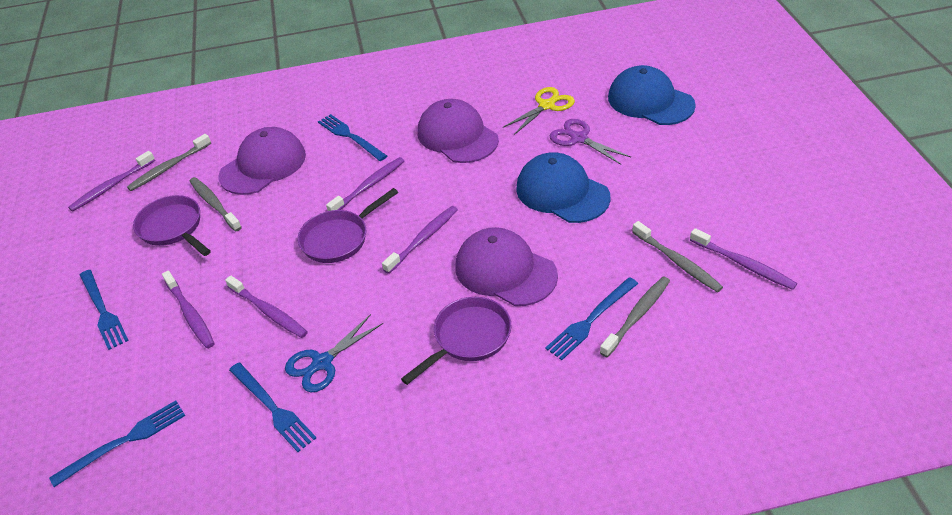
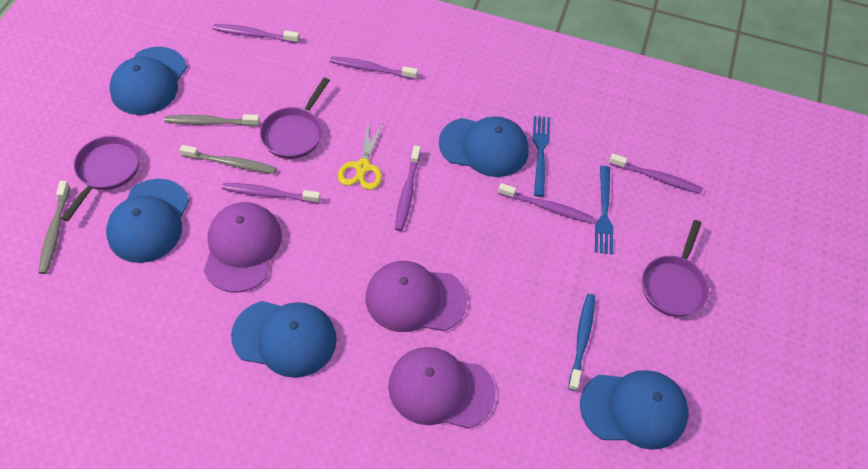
blue cap: 2 -> 5
blue fork: 5 -> 2
blue scissors: 1 -> 0
blue toothbrush: 0 -> 1
grey toothbrush: 4 -> 3
purple scissors: 1 -> 0

